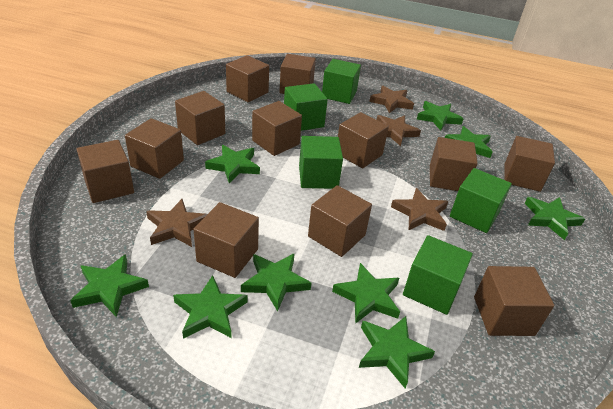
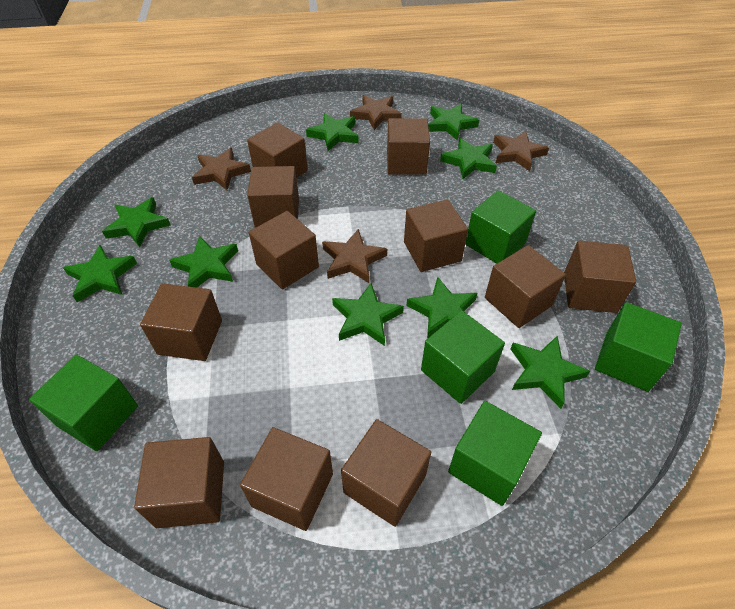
brown cube: 12 -> 11

